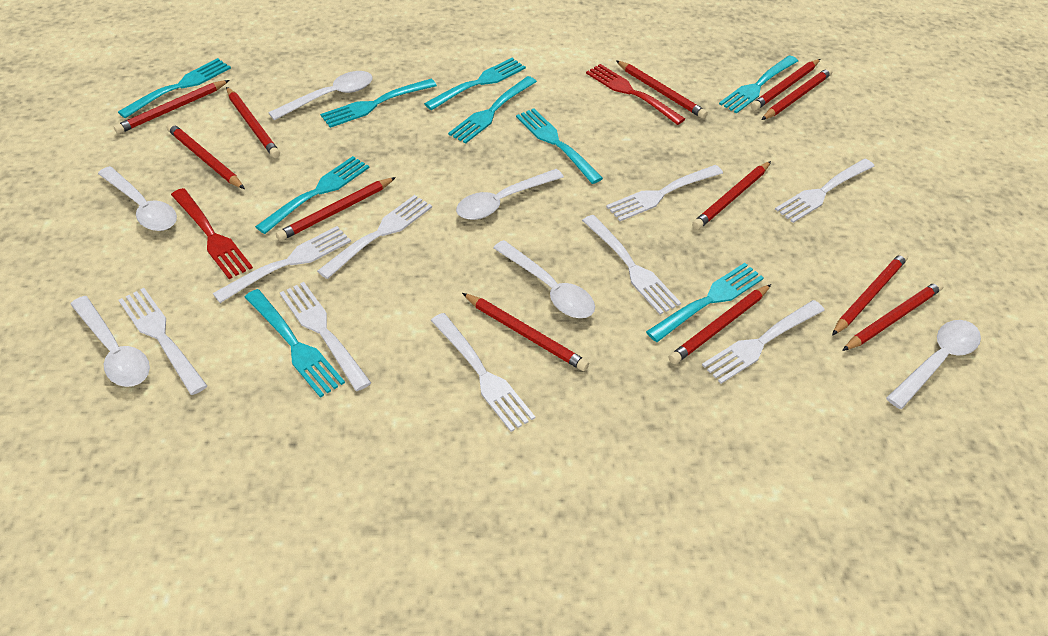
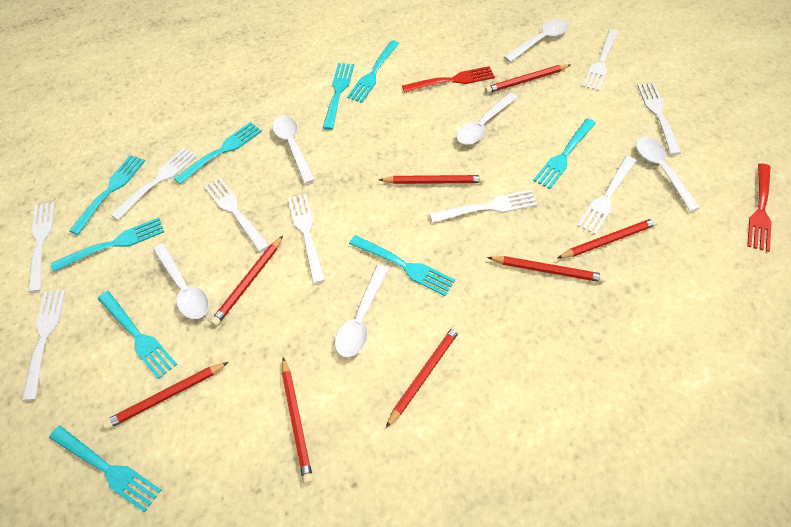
red pencil: 12 -> 8

